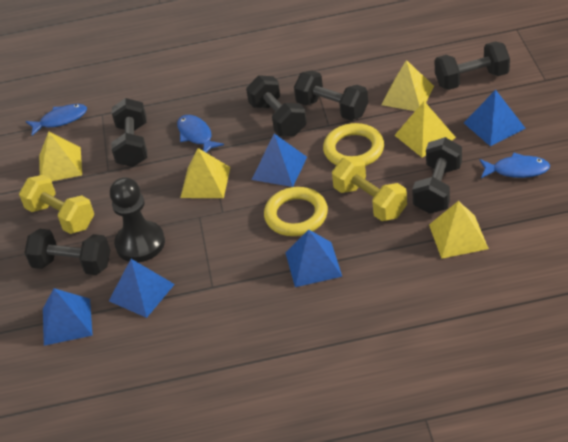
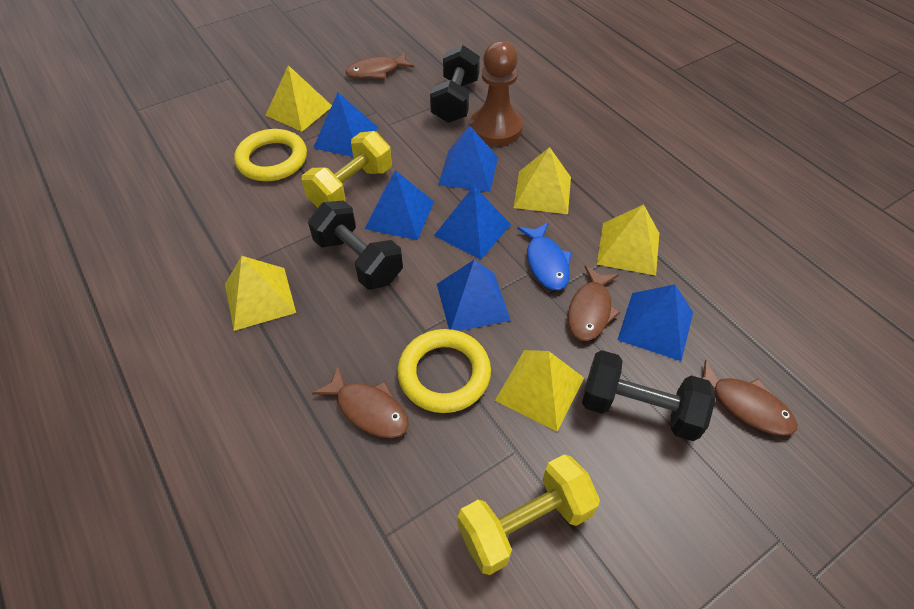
black dumbbell: 6 -> 3
black pawn: 1 -> 0
blue fish: 3 -> 1
blue pyramid: 5 -> 6
brown fish: 0 -> 4
brown pawn: 0 -> 1

